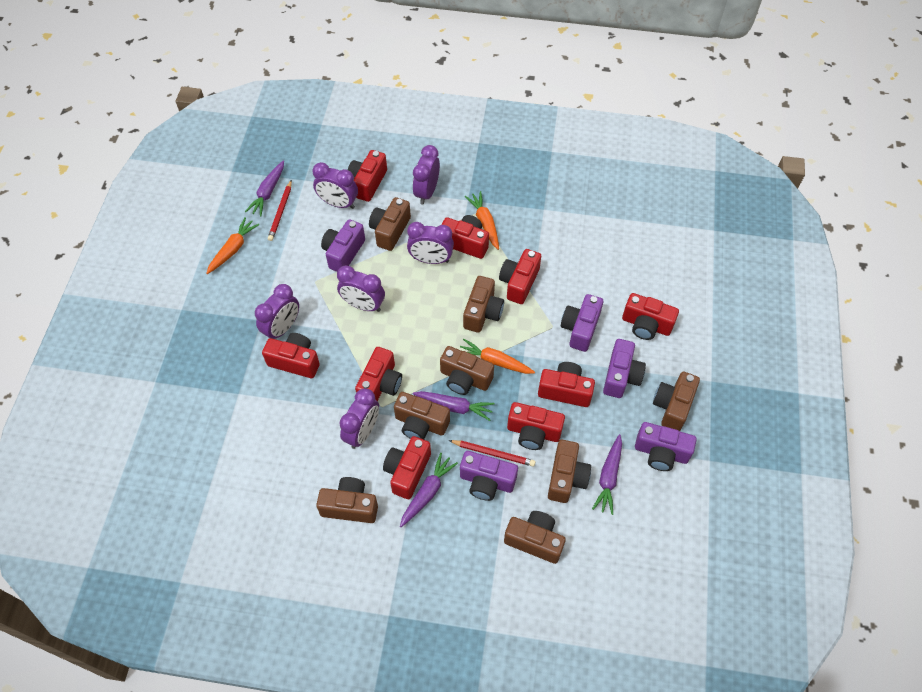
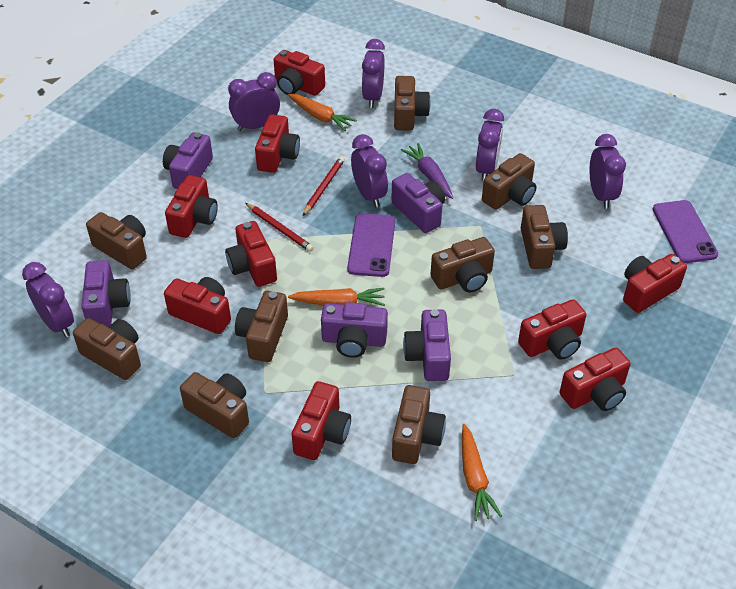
brown camera: 8 -> 9
purple carrot: 4 -> 1
purple phone: 0 -> 2

